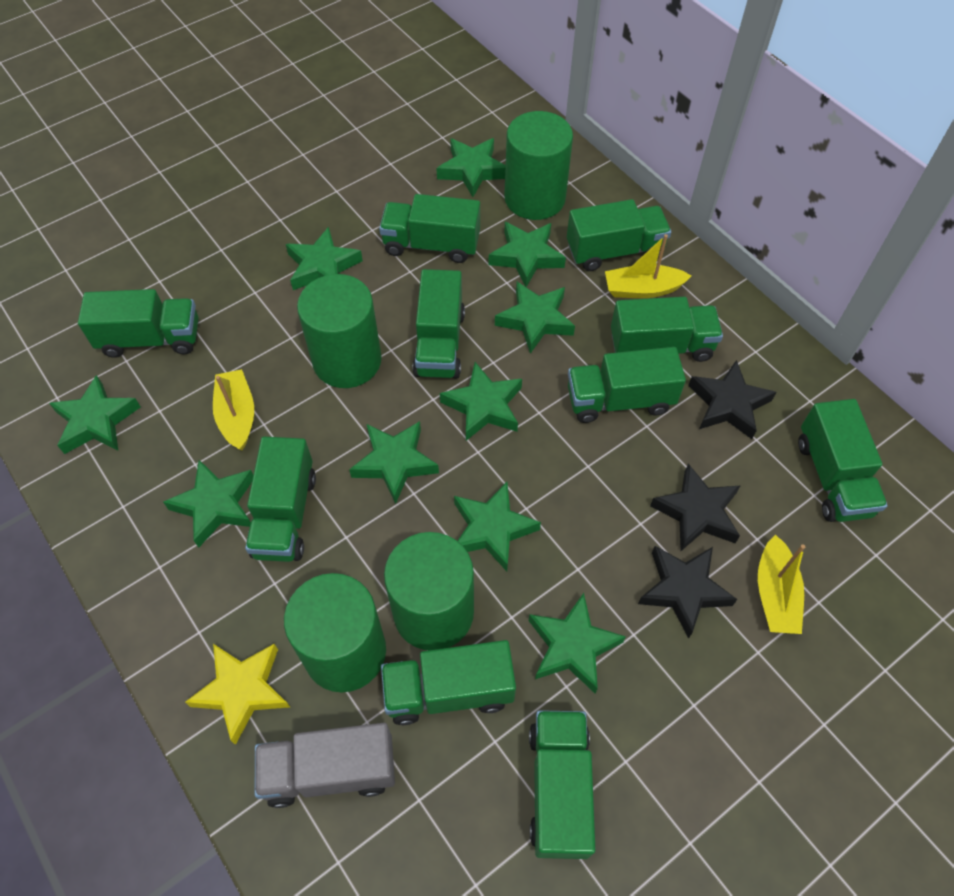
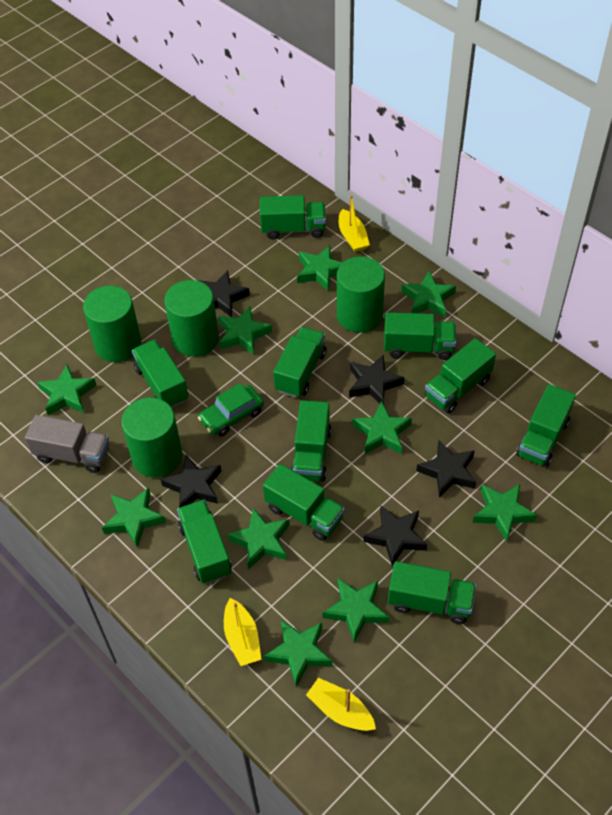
black star: 3 -> 5
green car: 0 -> 1
yellow star: 1 -> 0

